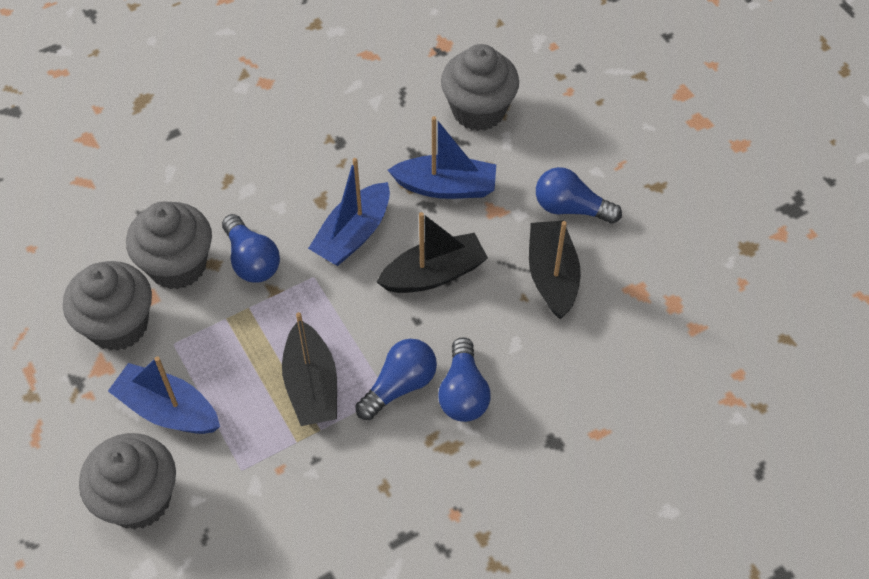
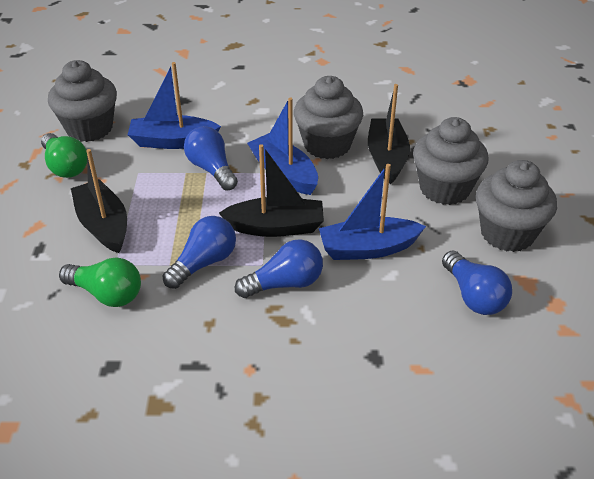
green light bulb: 0 -> 2

